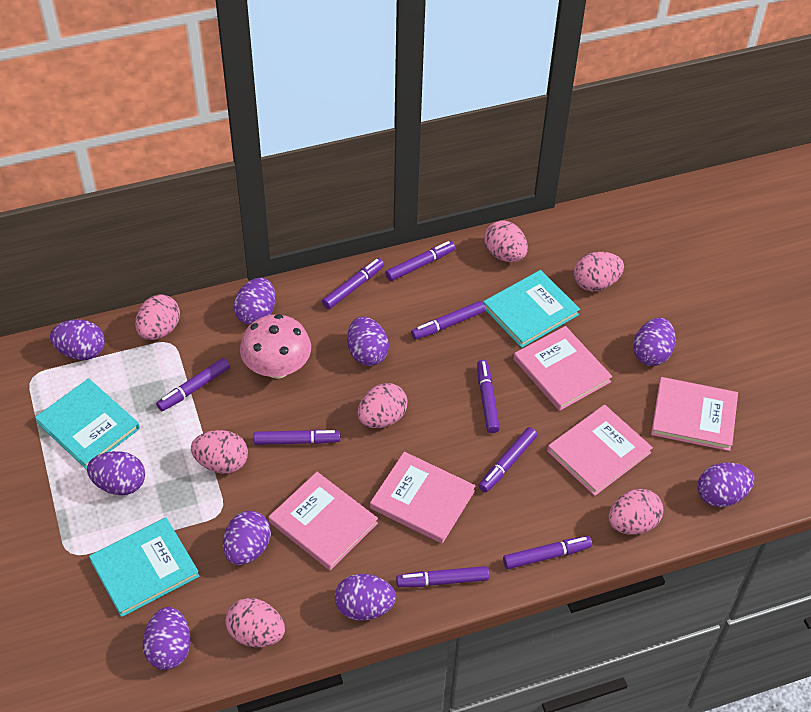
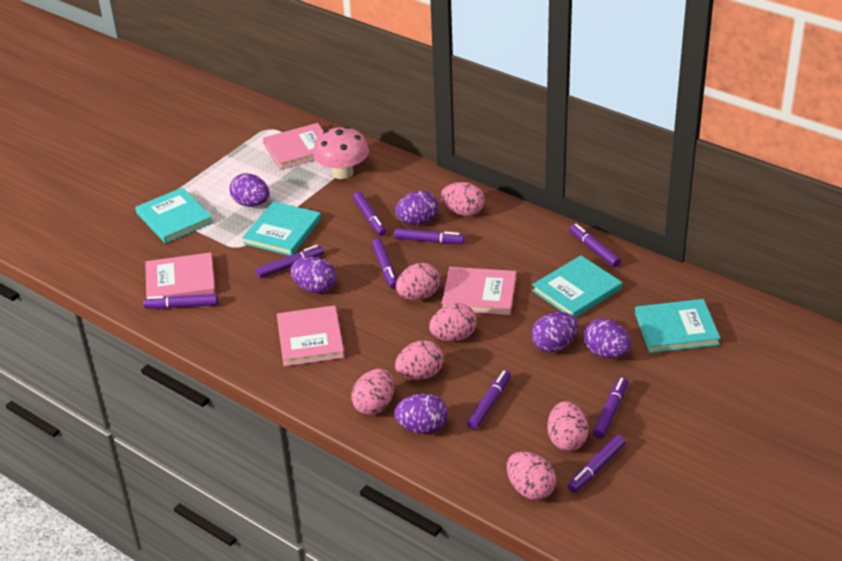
pink book: 5 -> 4
purple egg: 9 -> 6
turquoise book: 3 -> 4

